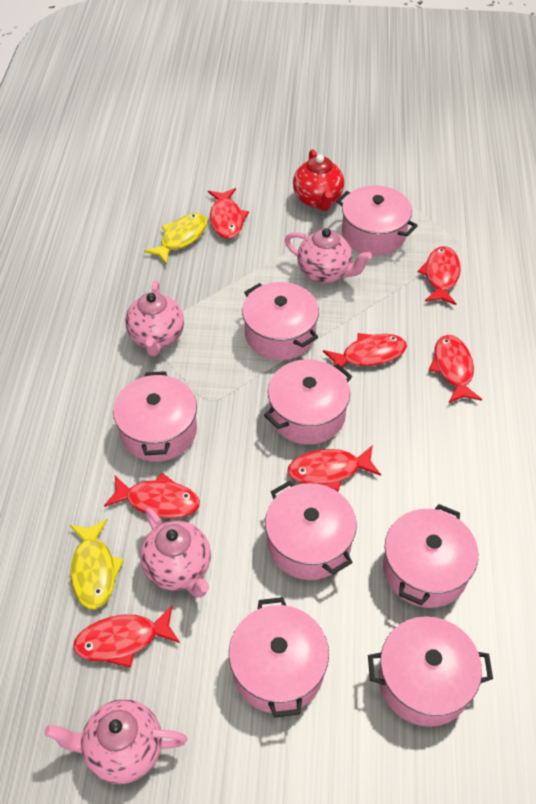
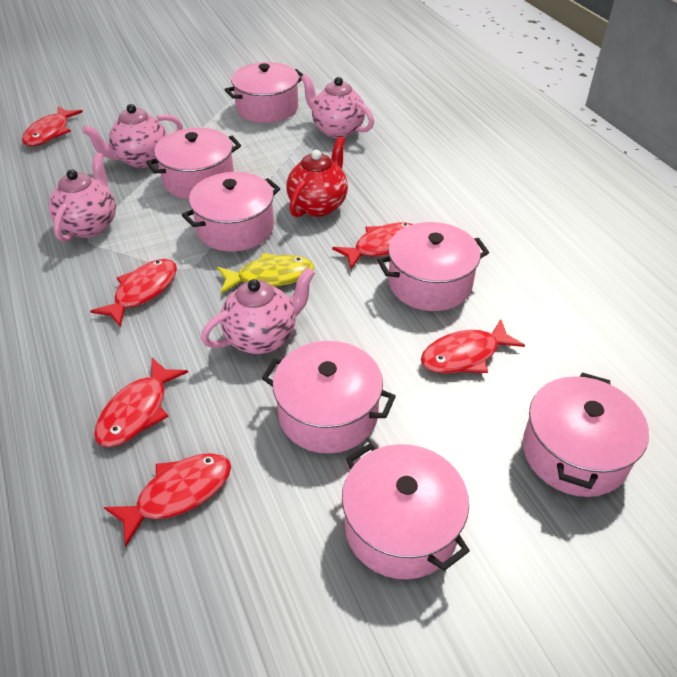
pink pot: 8 -> 7
red fish: 7 -> 6
yellow fish: 2 -> 1

